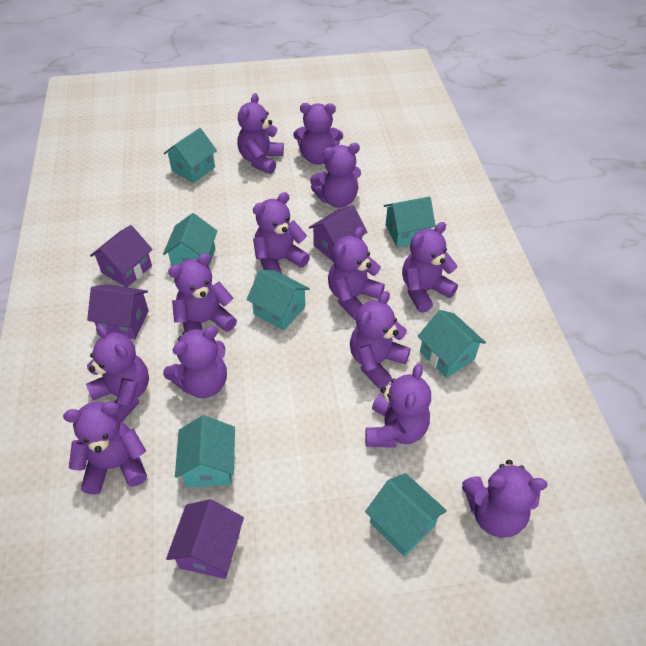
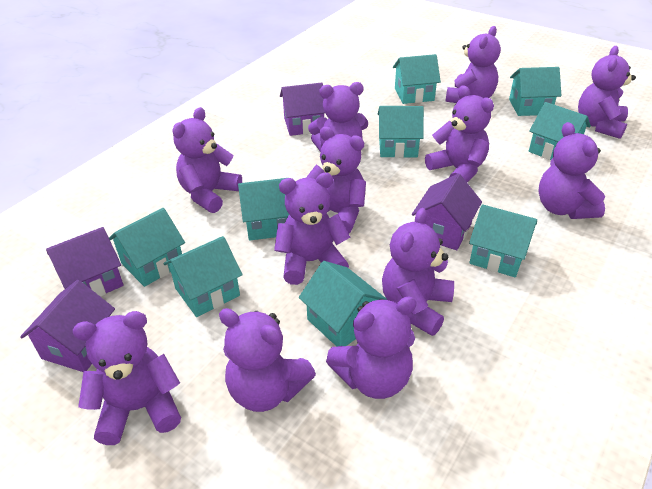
purple teddy bear: 13 -> 12
turquoise house: 7 -> 9

